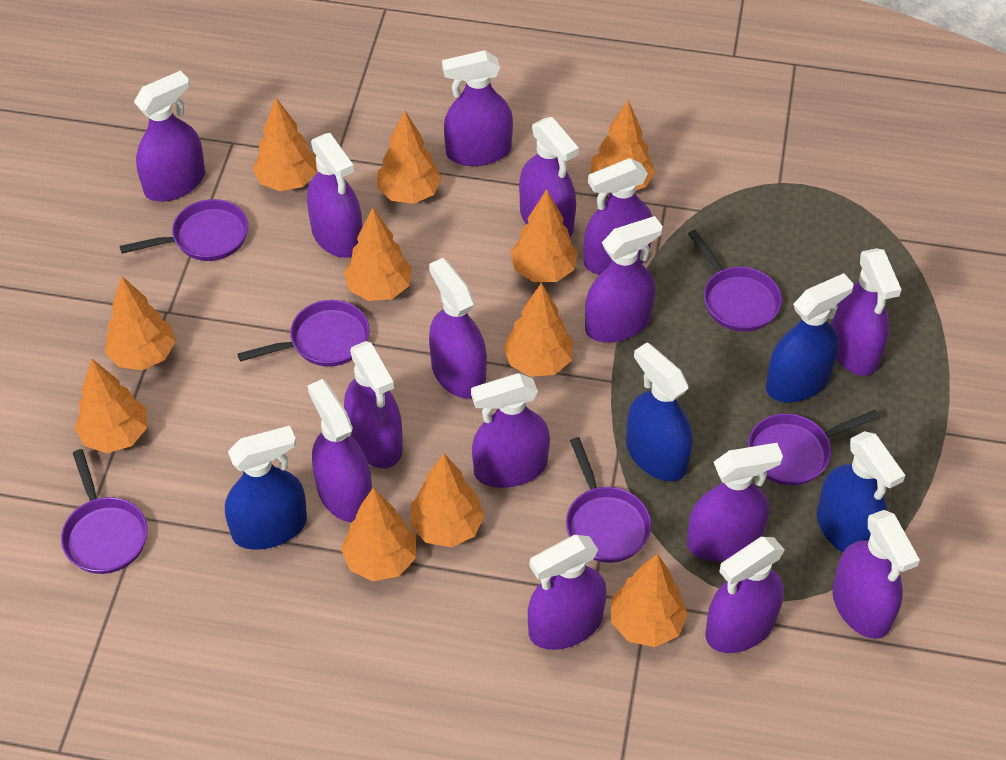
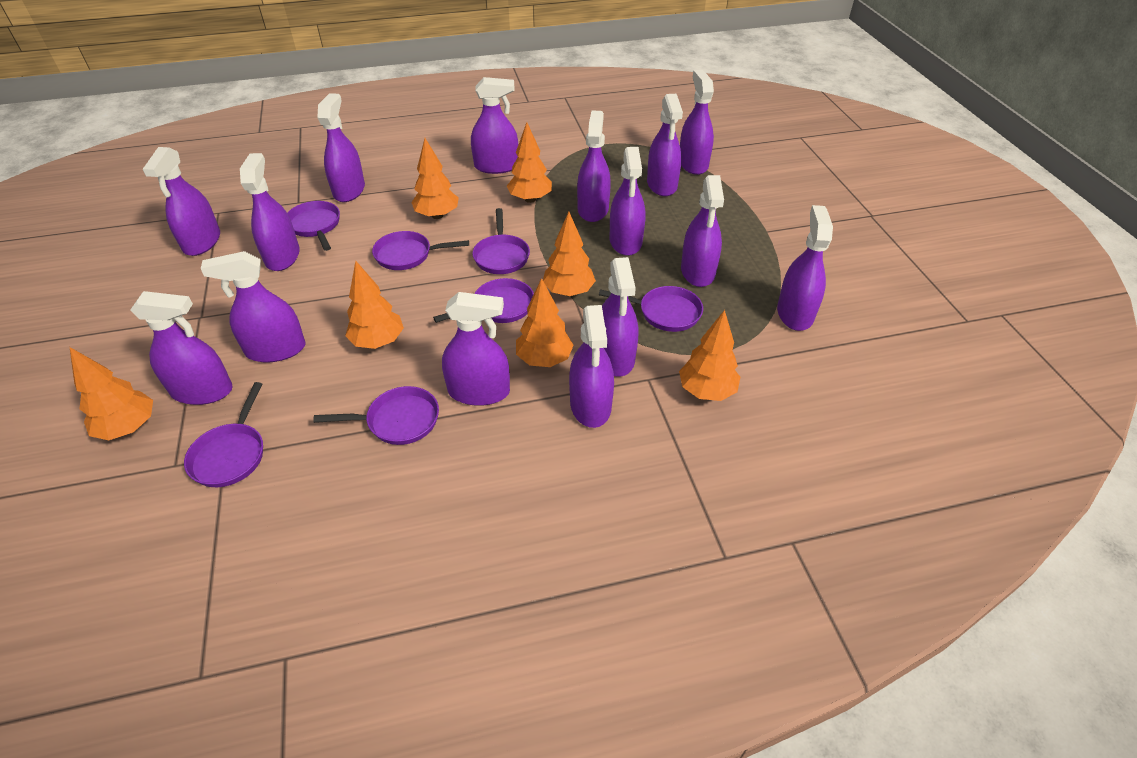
blue spray bottle: 4 -> 0
orange tree: 11 -> 7
purple pan: 6 -> 7

